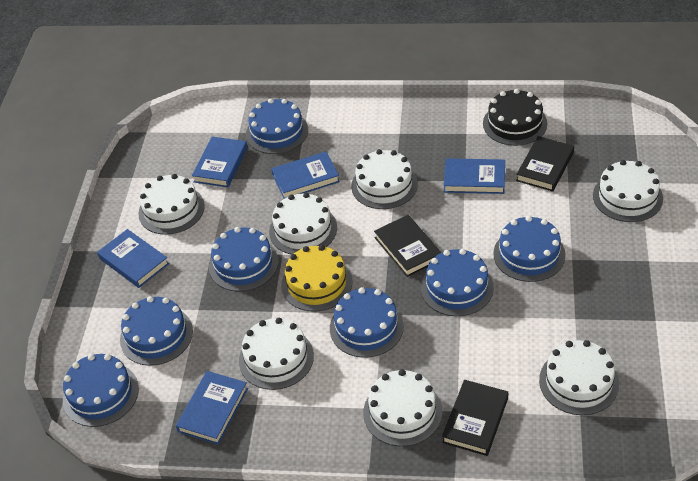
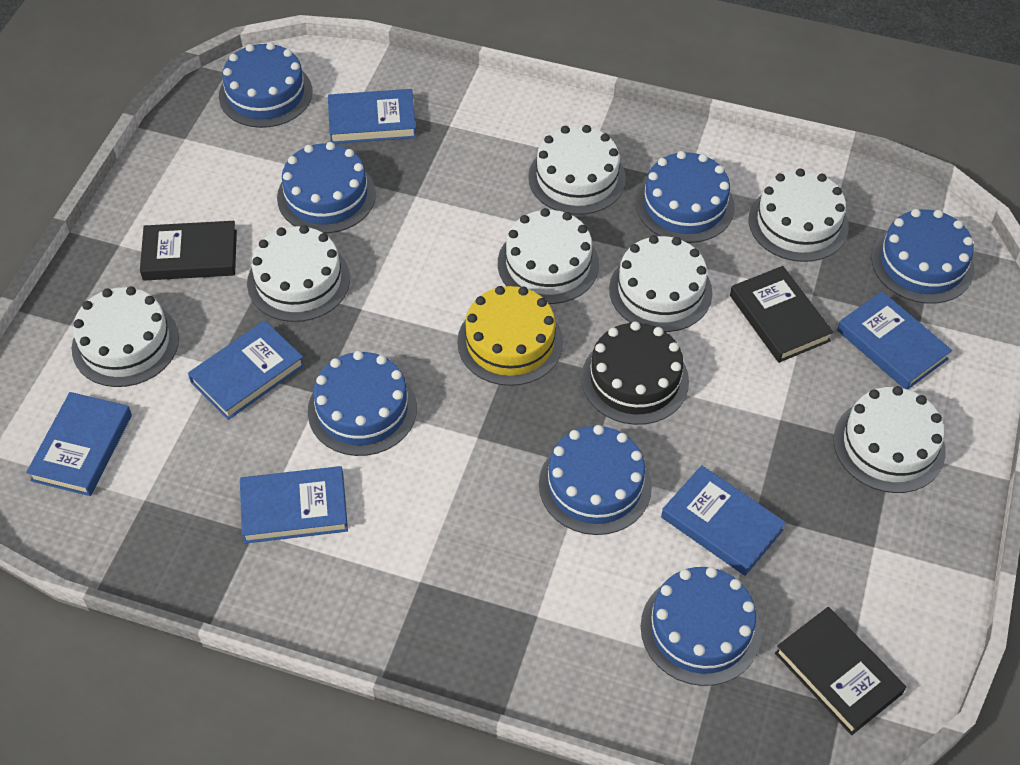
blue book: 5 -> 6

